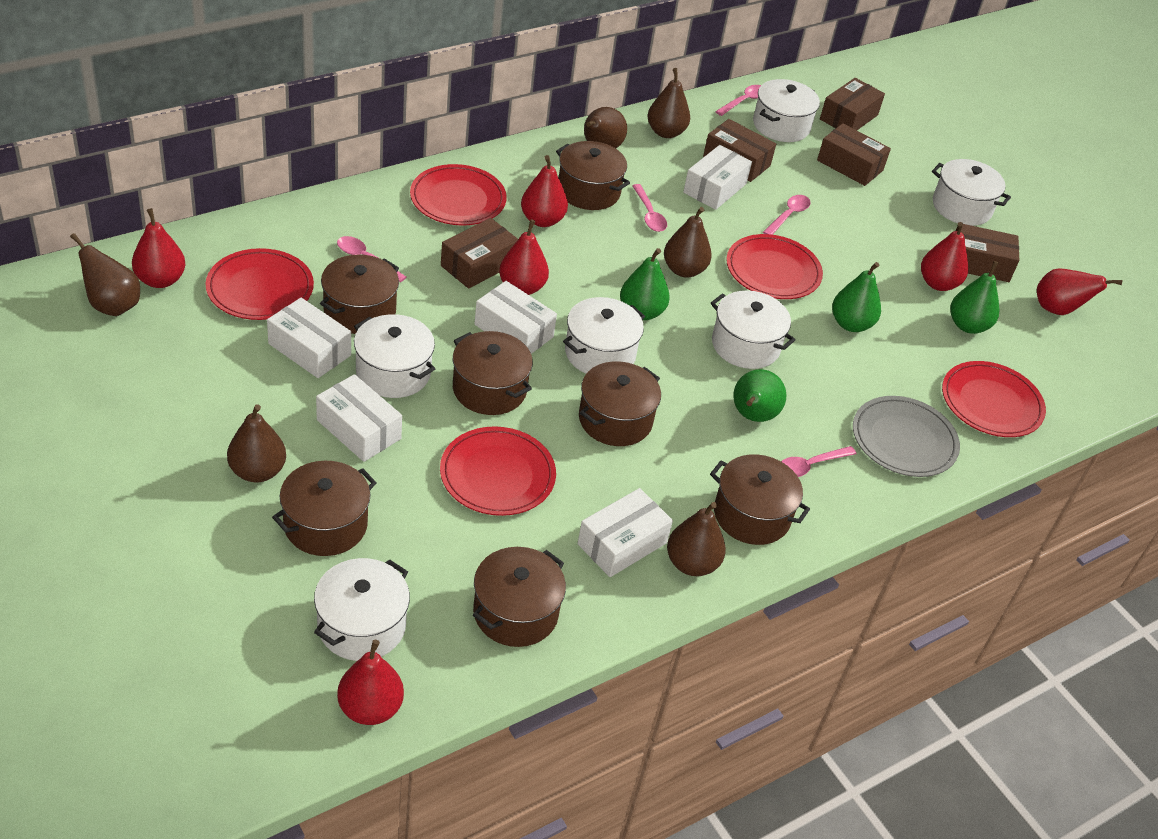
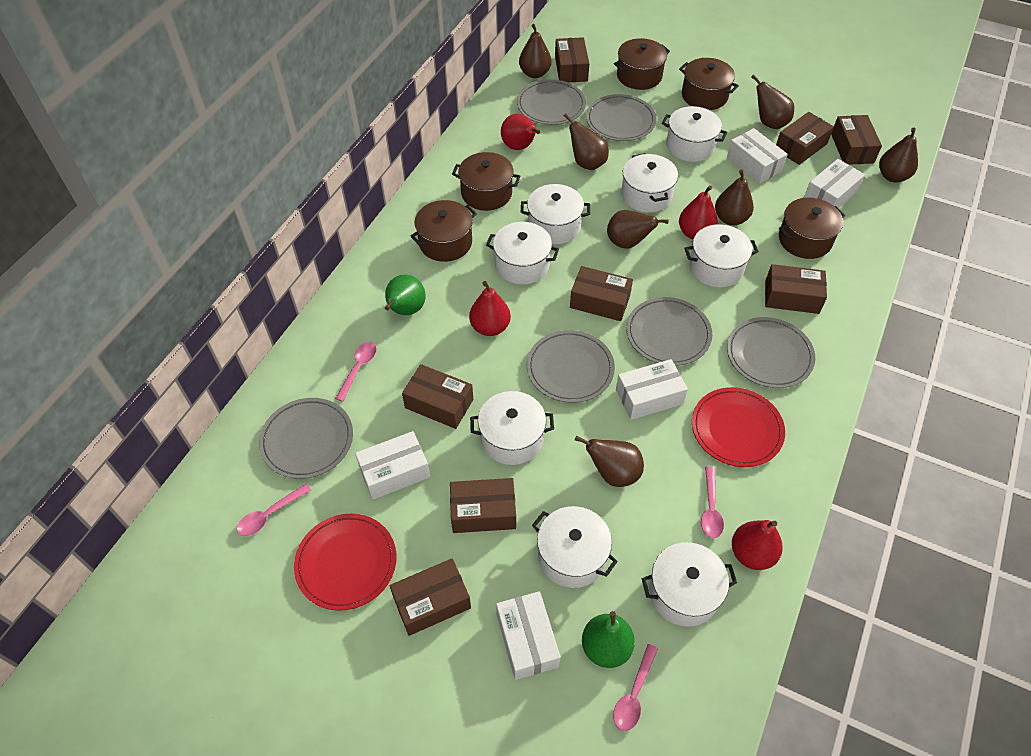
brown box: 5 -> 8
brown pear: 6 -> 7
brown pot: 7 -> 5
green pear: 4 -> 2
grey plate: 1 -> 6
pink spoon: 5 -> 4
red pear: 6 -> 4
red plate: 5 -> 2
white pot: 6 -> 8

